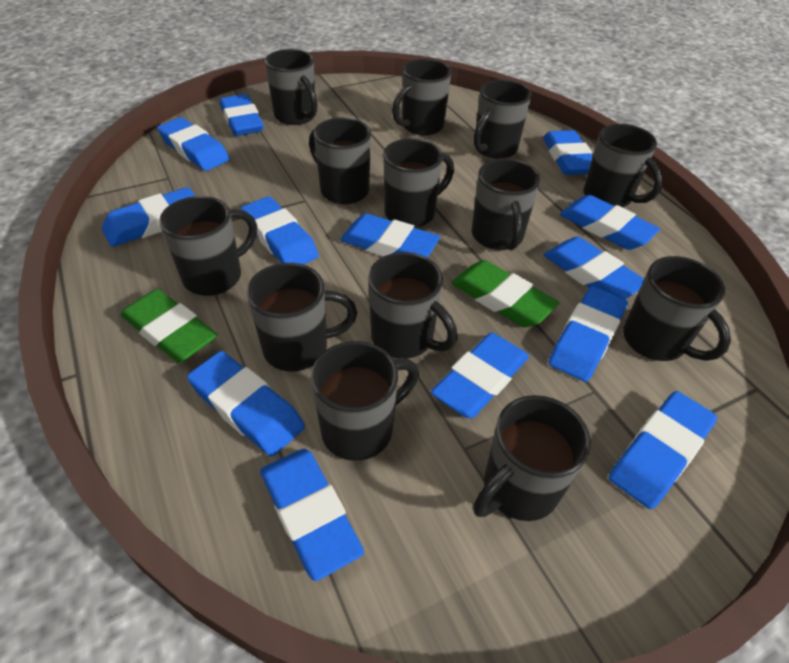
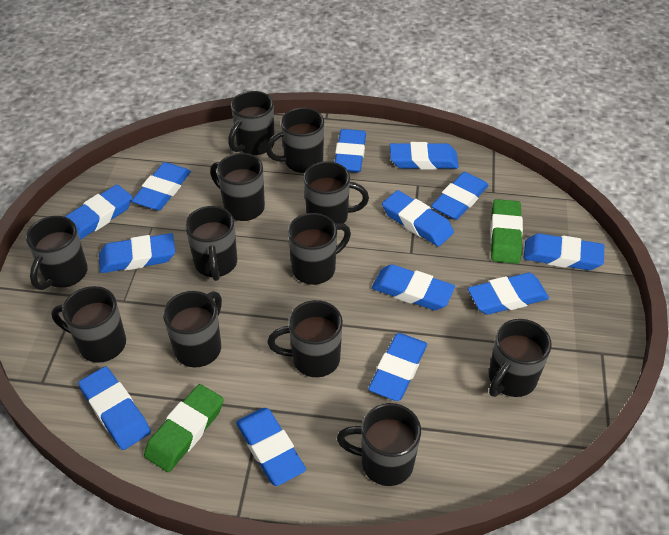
black mug: 13 -> 12

